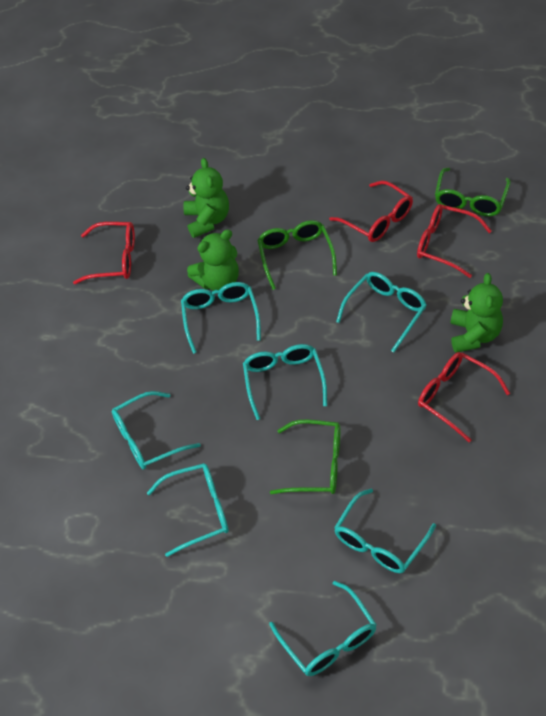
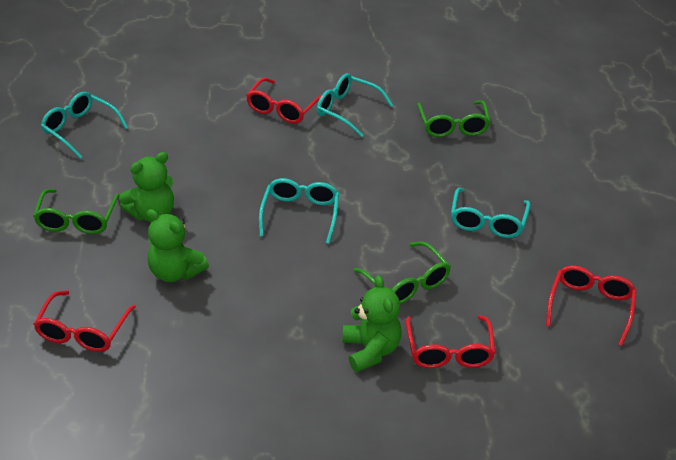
turquoise glasses: 7 -> 4

